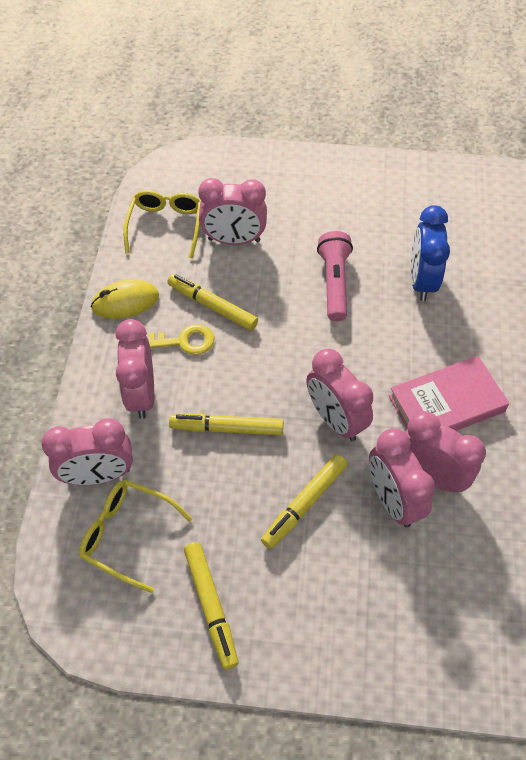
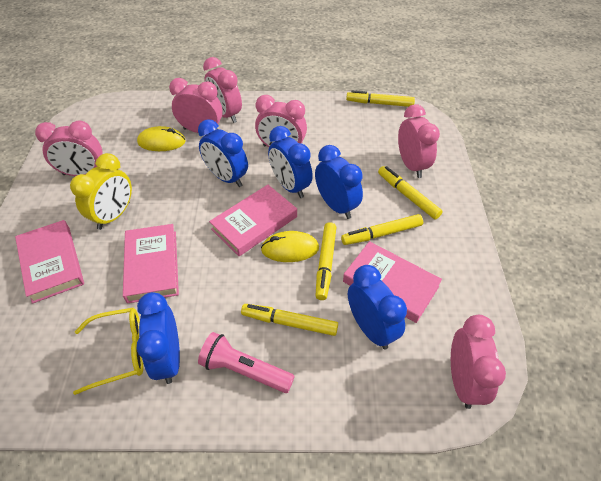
blue clock: 1 -> 5
pink book: 1 -> 4
yellow clock: 0 -> 1
yellow glasses: 2 -> 1
yellow key: 1 -> 0
yellow marker: 4 -> 5
yellow mouse: 1 -> 2

